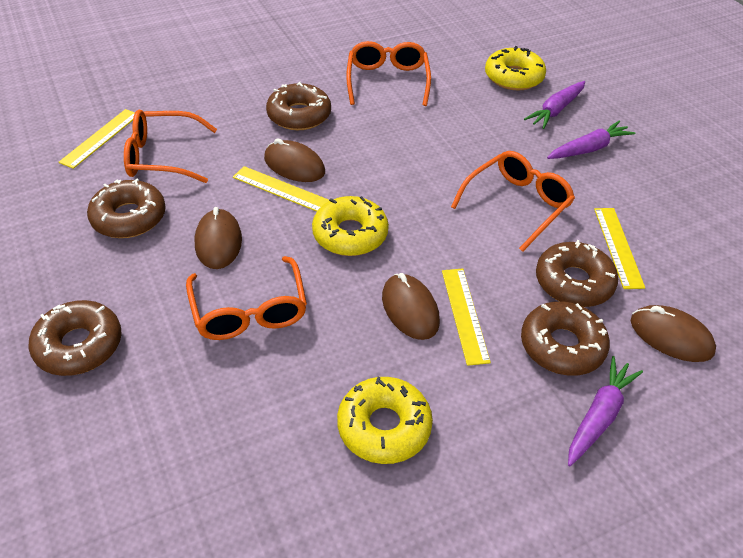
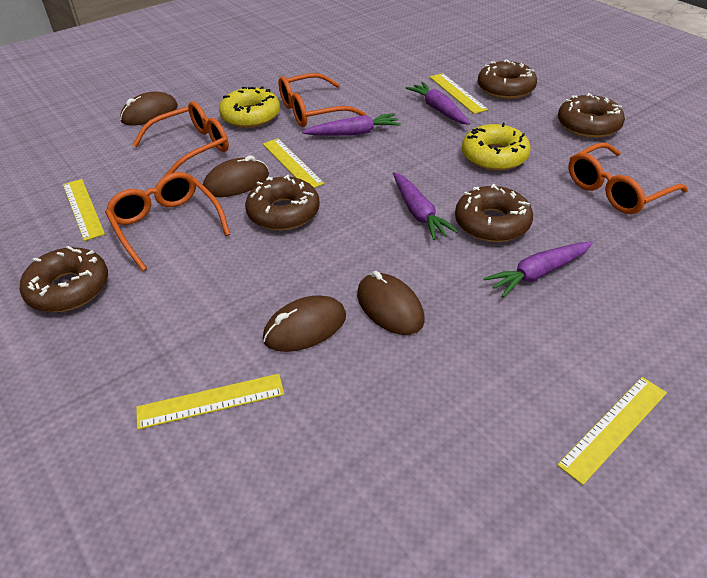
purple carrot: 3 -> 4
yellow donut: 3 -> 2
yellow ruler: 4 -> 5

